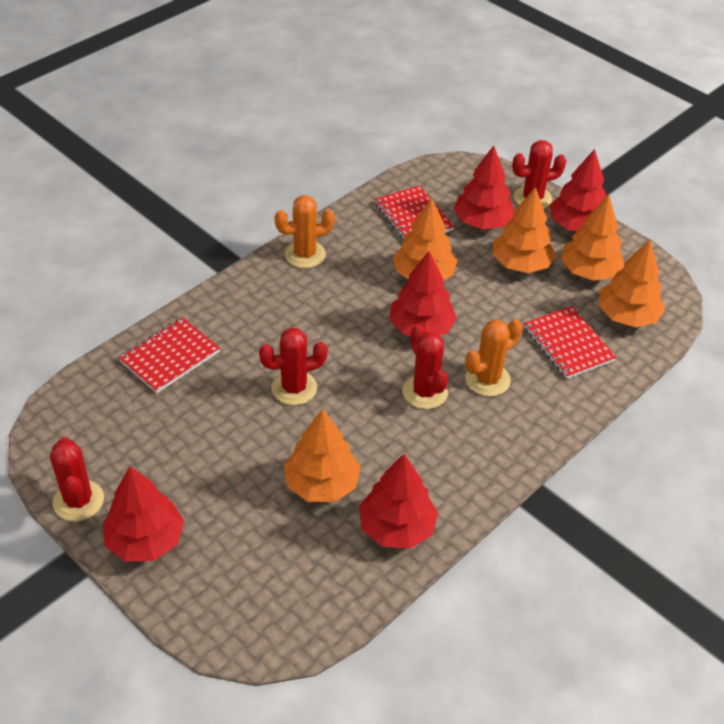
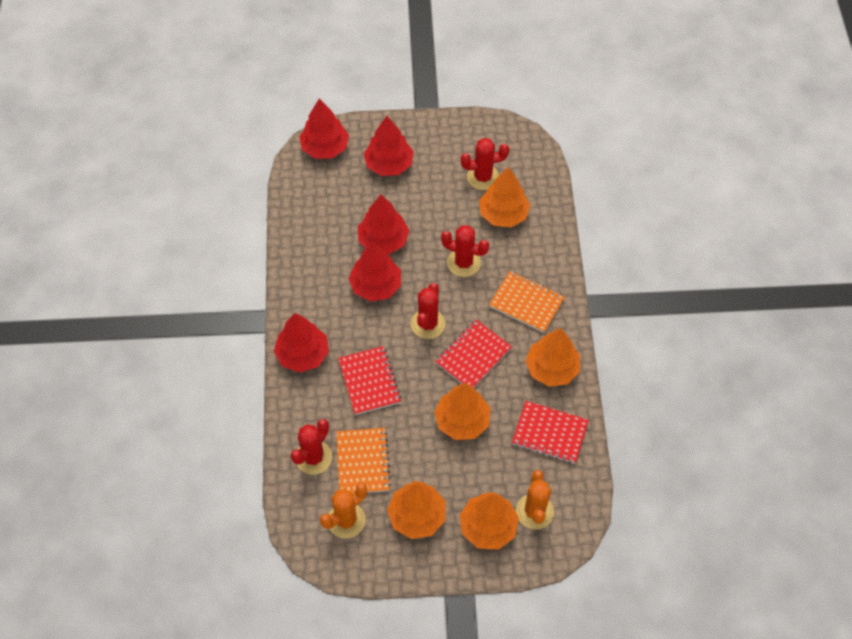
orange notebook: 0 -> 2

